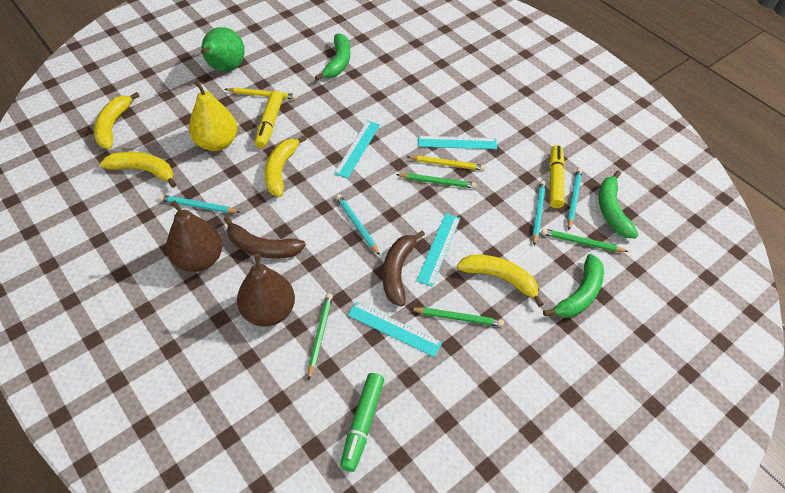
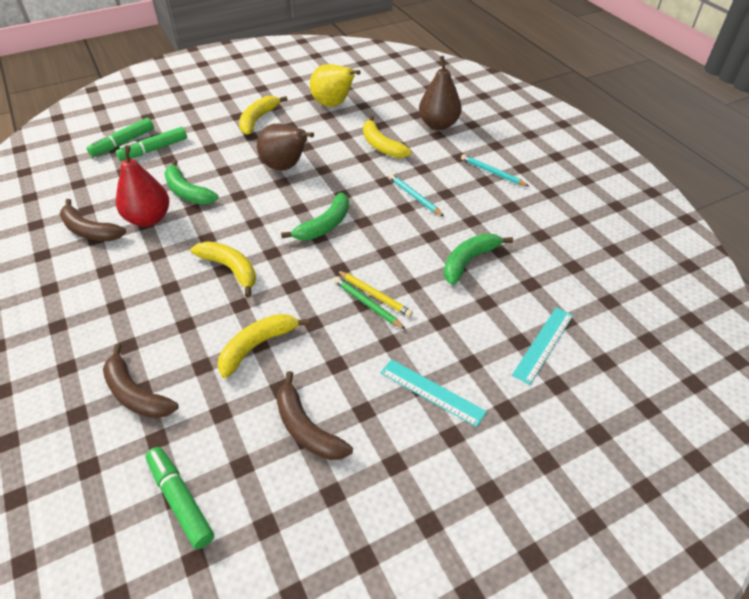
brown banana: 2 -> 3
green marker: 1 -> 3
green pear: 1 -> 0
green pencil: 4 -> 1
red pear: 0 -> 1
turquoise pencil: 4 -> 2
turquoise ruler: 4 -> 2
yellow marker: 2 -> 0
yellow pencil: 2 -> 1

